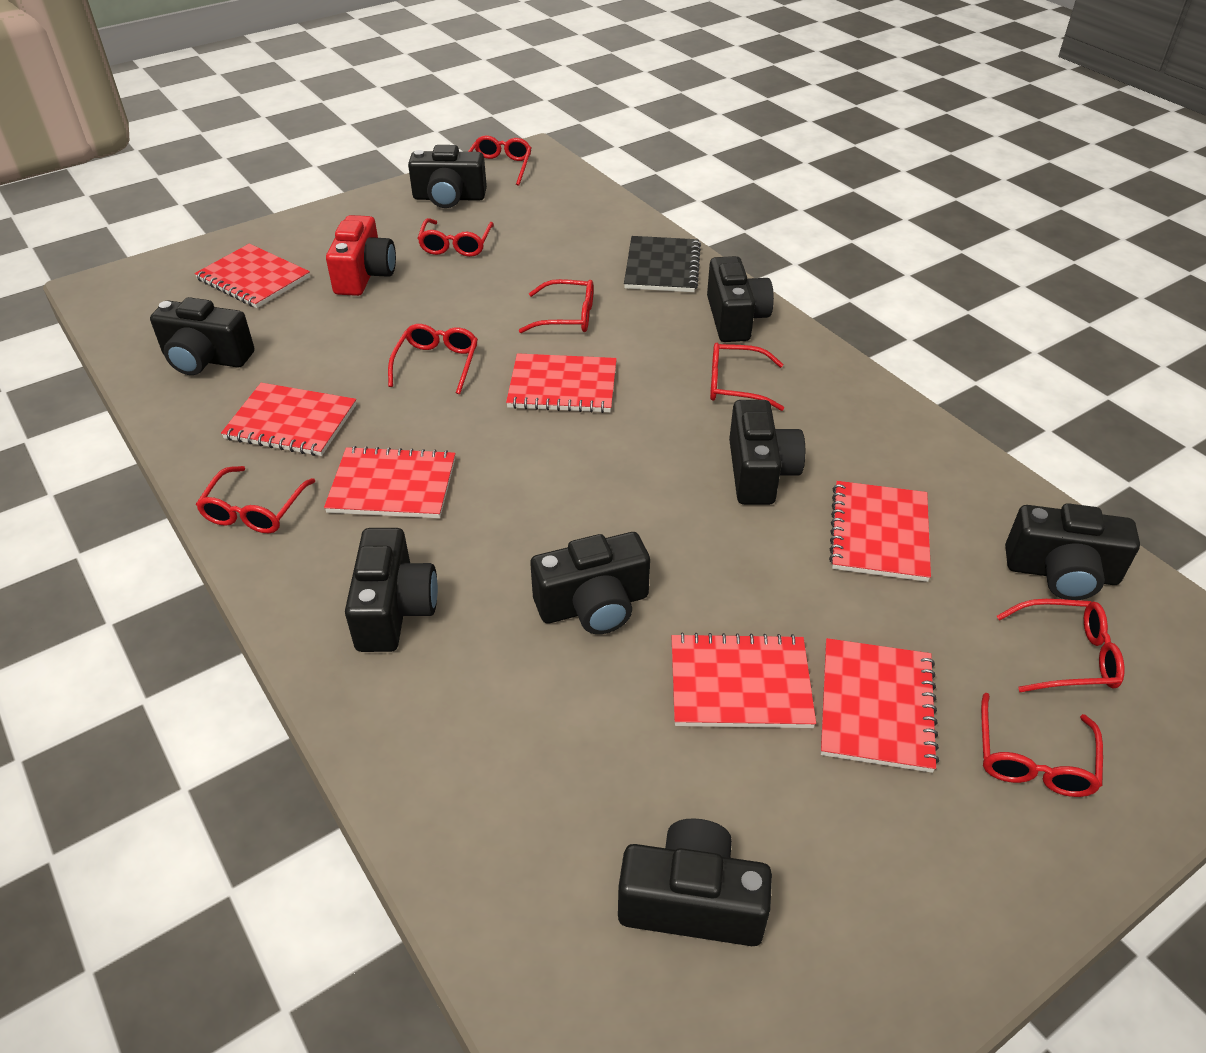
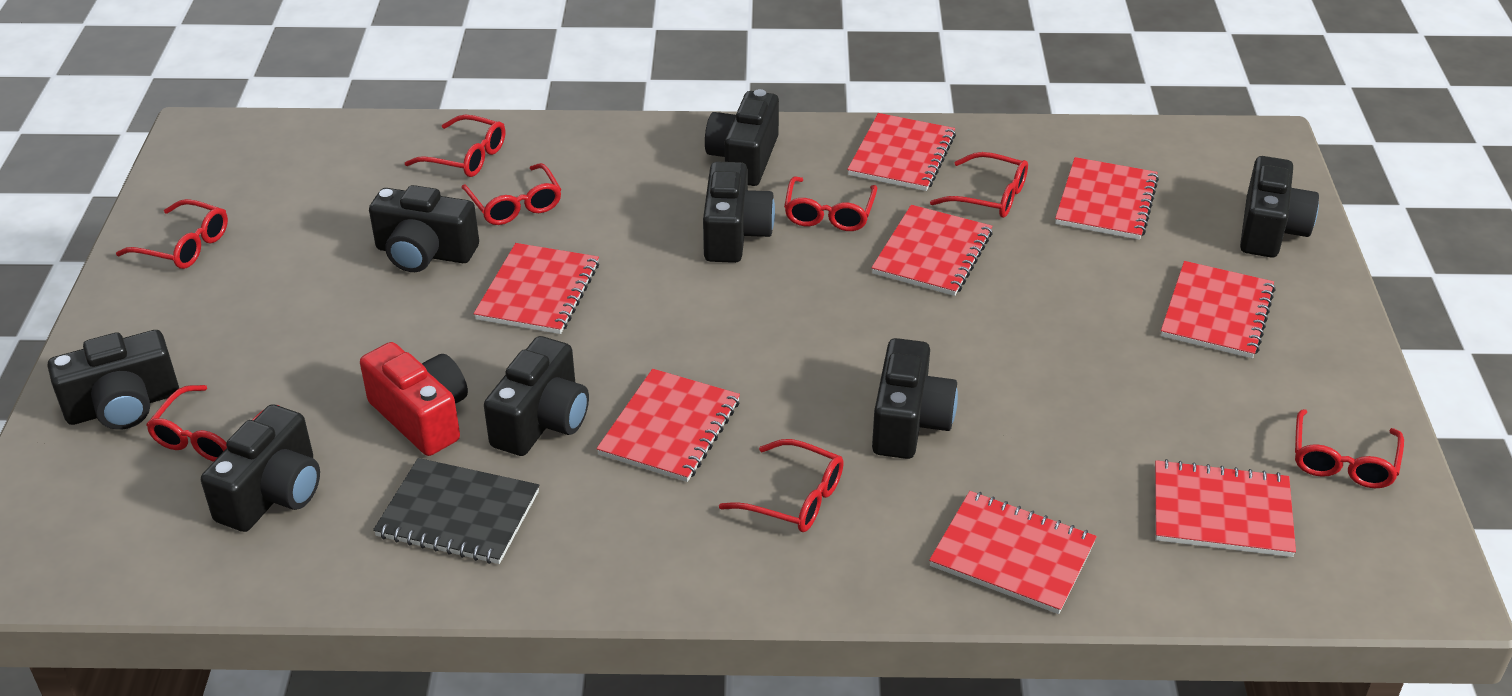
red notebook: 7 -> 8

